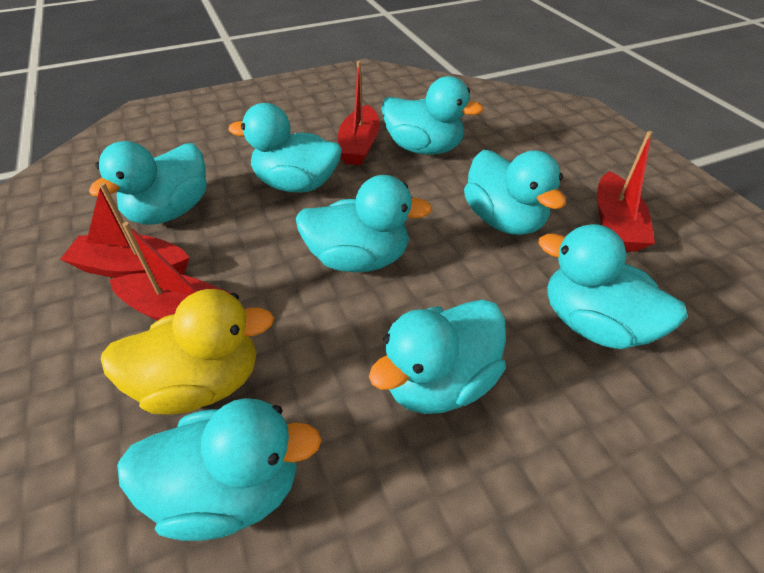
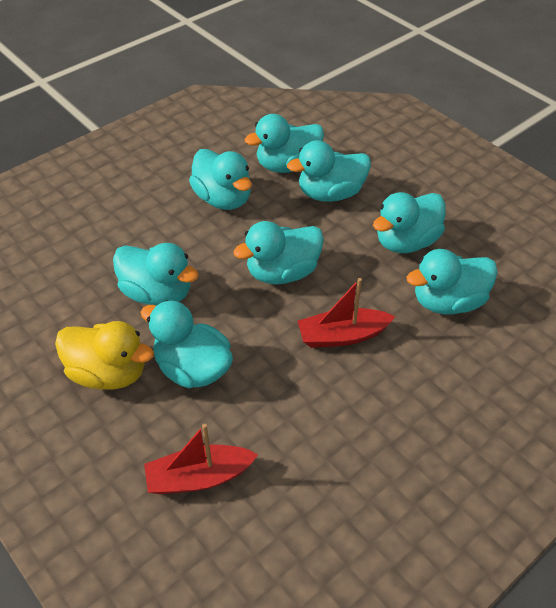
red boat: 4 -> 2

